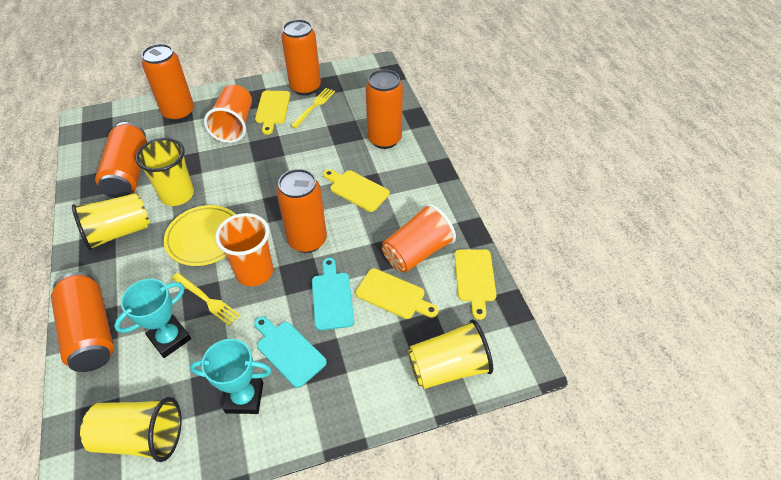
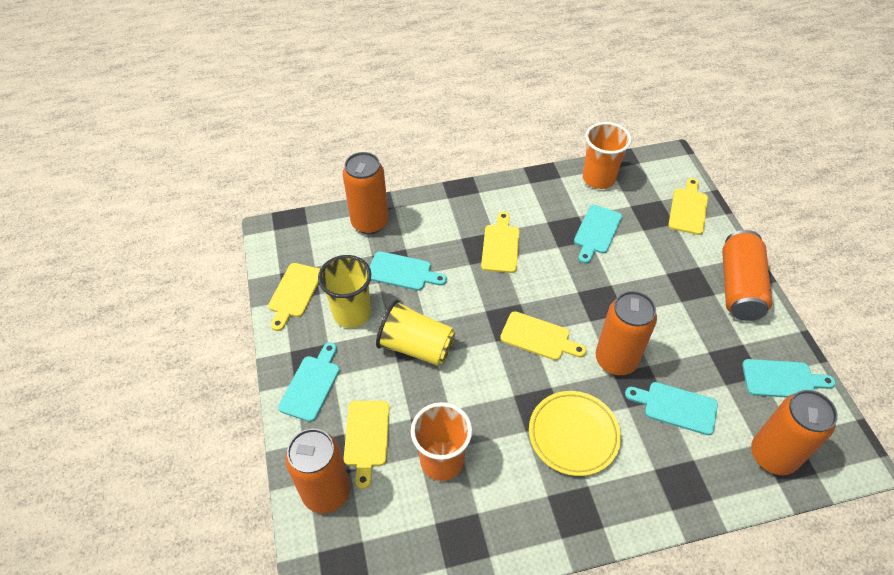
orange can: 6 -> 5
orange cup: 3 -> 2
turquoise cutting board: 2 -> 5
turquoise trophy: 2 -> 0
yellow cup: 4 -> 2
yellow cutting board: 4 -> 5
yellow fork: 2 -> 0

